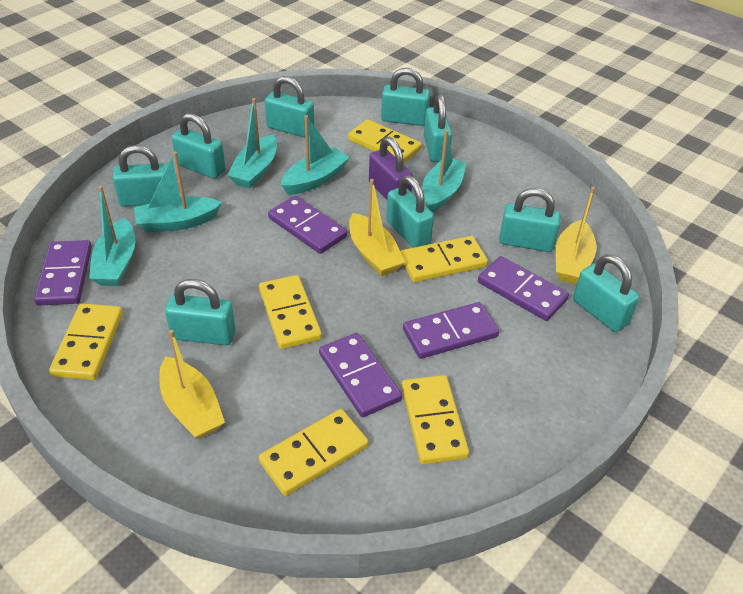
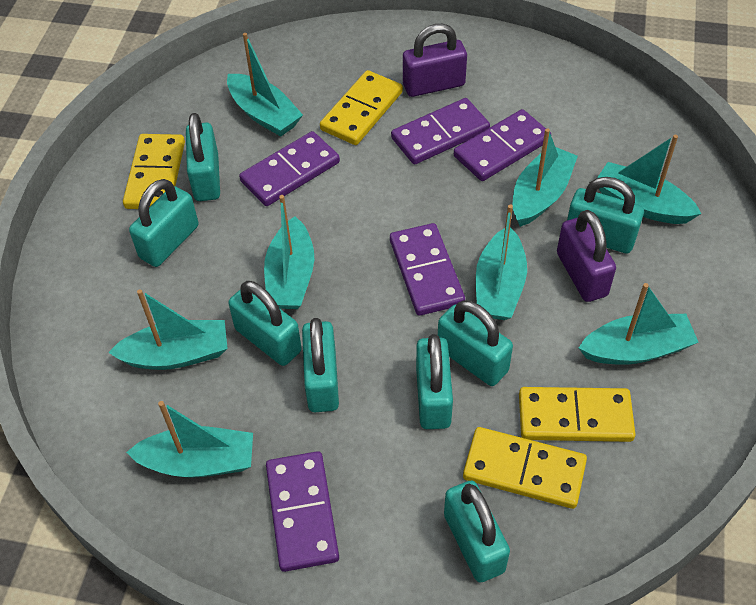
purple padlock: 1 -> 2
turquoise boat: 5 -> 8
turquoise padlock: 9 -> 8
yellow boat: 3 -> 0
yellow domino: 6 -> 4

